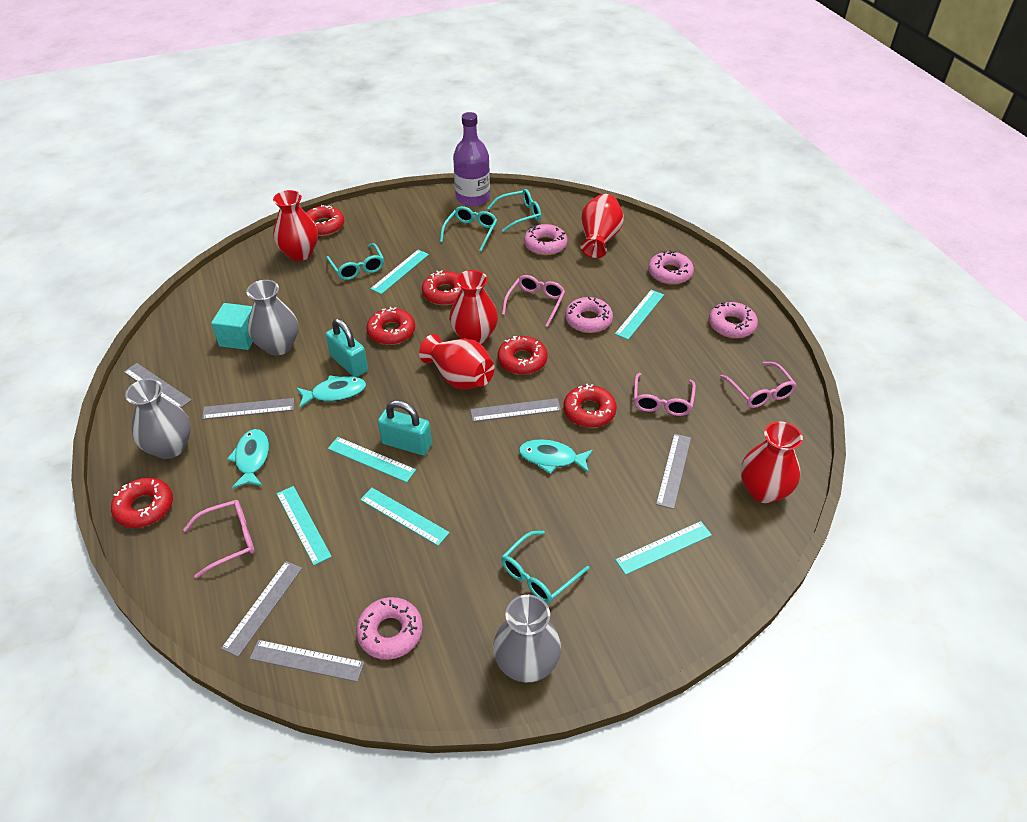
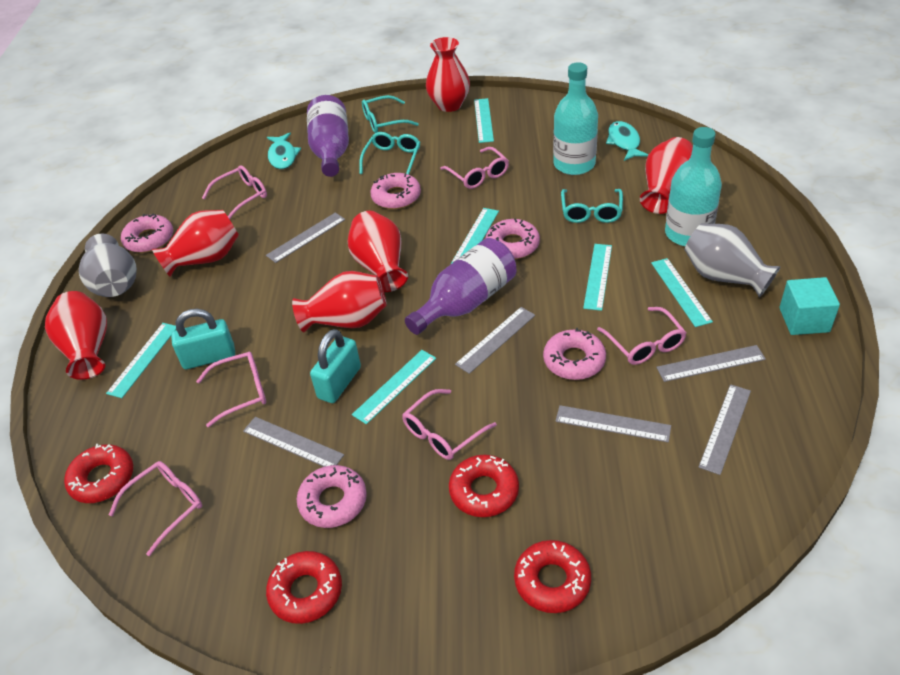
grey vase: 3 -> 2
pink glasses: 4 -> 6
purple bottle: 1 -> 2
red donut: 6 -> 4
red vase: 5 -> 6
turquoise bottle: 0 -> 2
turquoise fish: 3 -> 2
turquoise glasses: 4 -> 3

